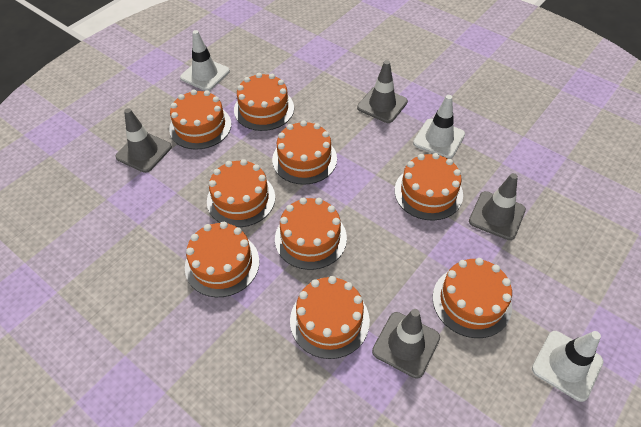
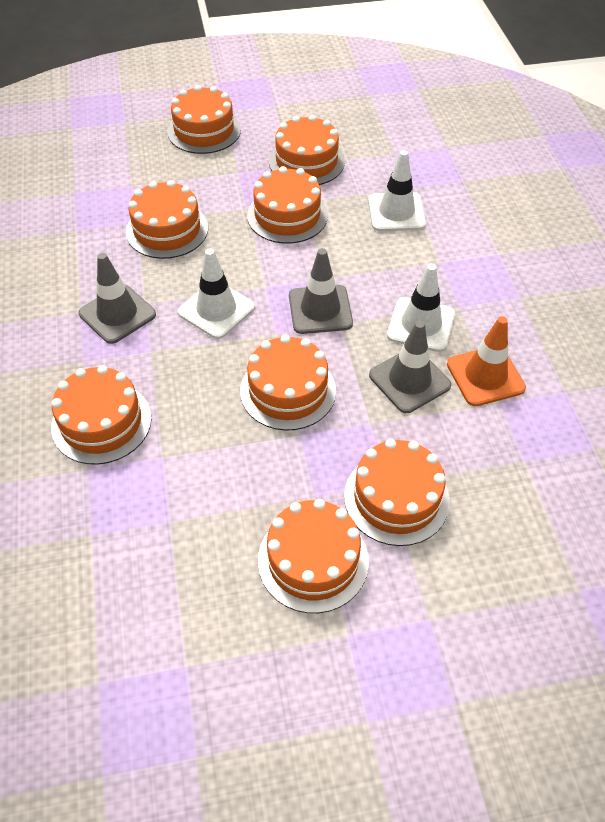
grey traffic cone: 4 -> 3
orange cake: 9 -> 8
orange traffic cone: 0 -> 1

